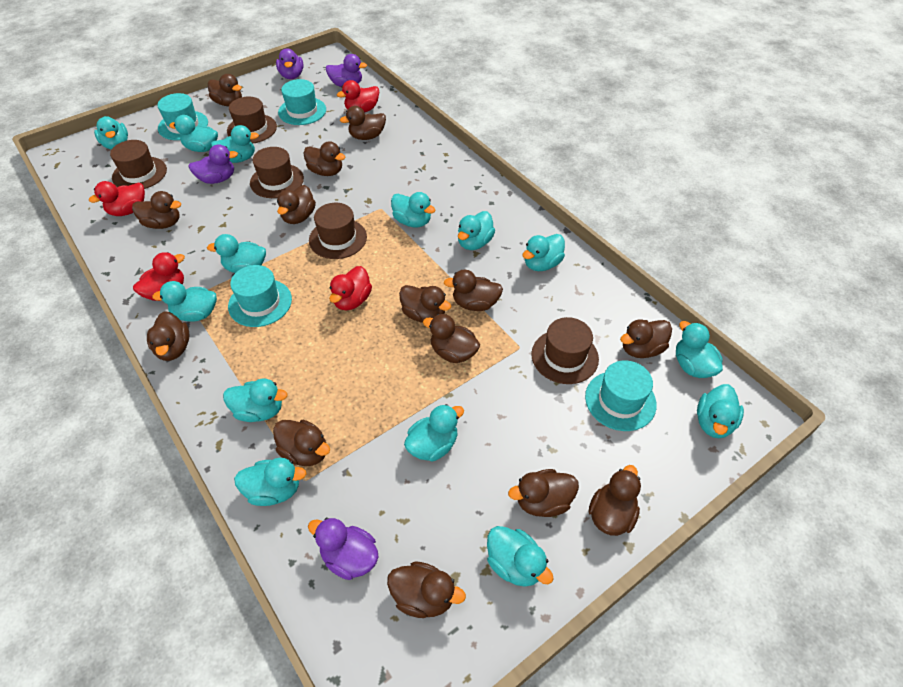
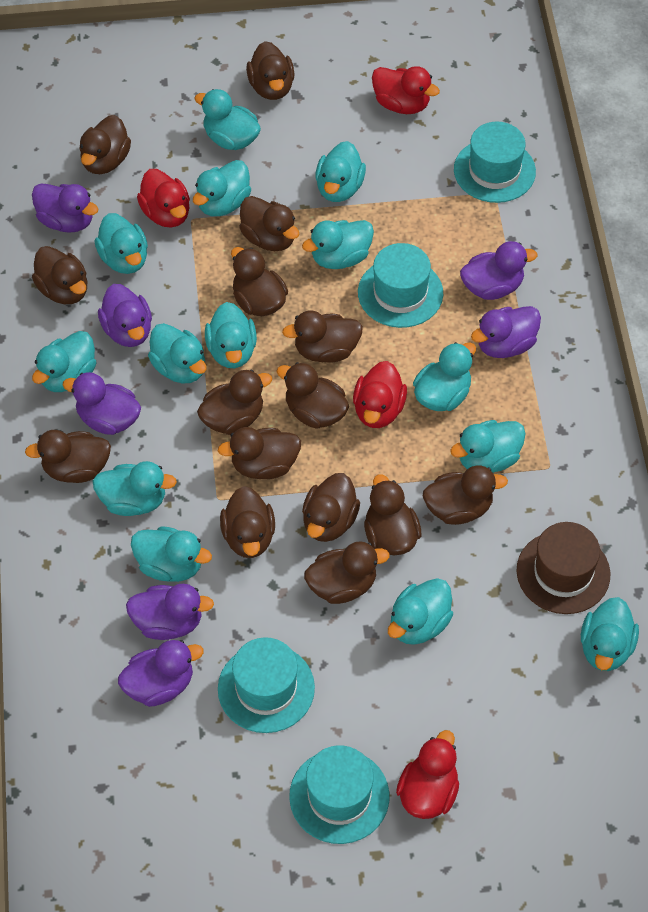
brown duck: 14 -> 15
brown hat: 5 -> 1
purple duck: 4 -> 7

